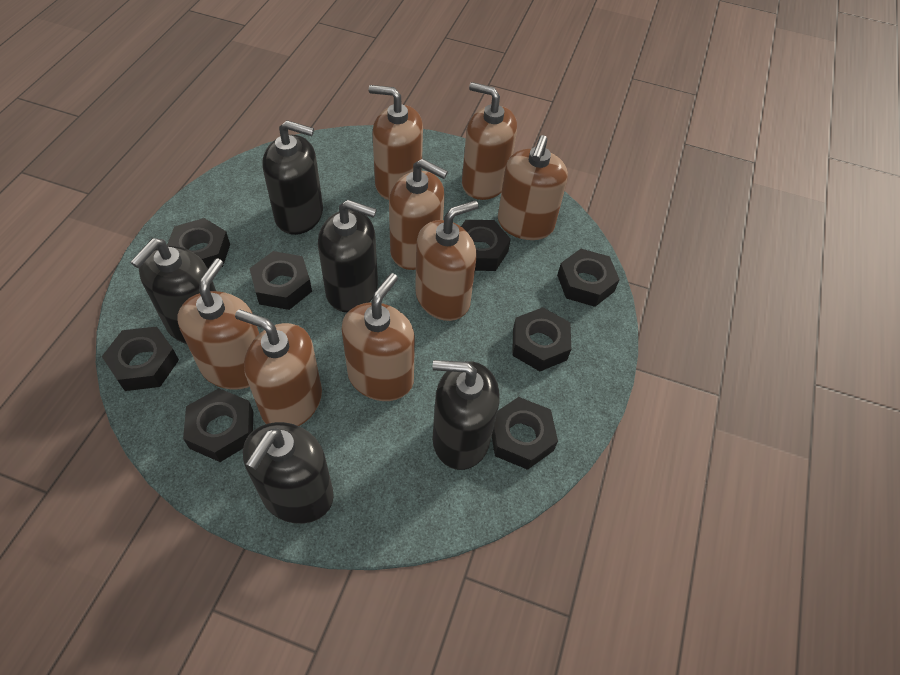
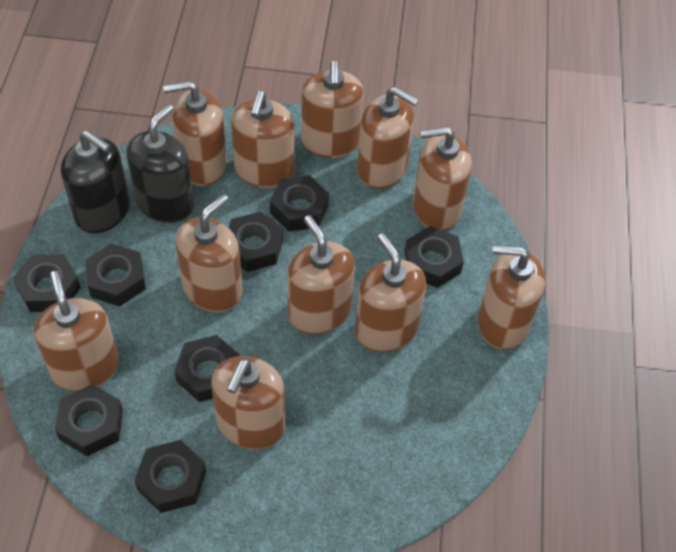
black soap dispenser: 5 -> 2
brown soap dispenser: 8 -> 11

